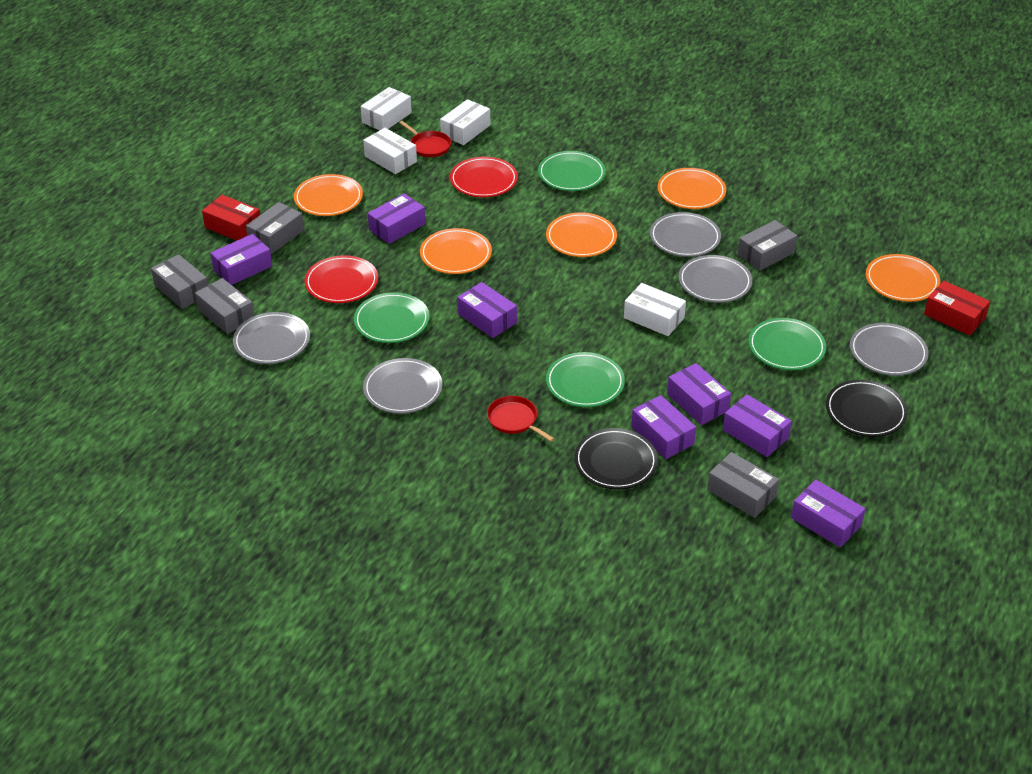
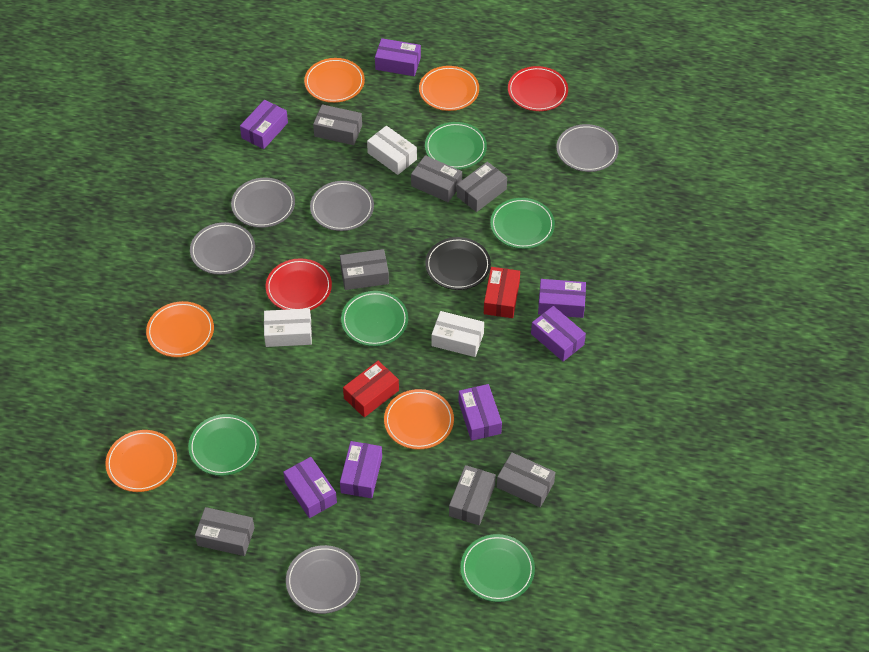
black plate: 2 -> 1
green plate: 4 -> 5
grey box: 5 -> 7
red pan: 2 -> 0
white box: 4 -> 3

